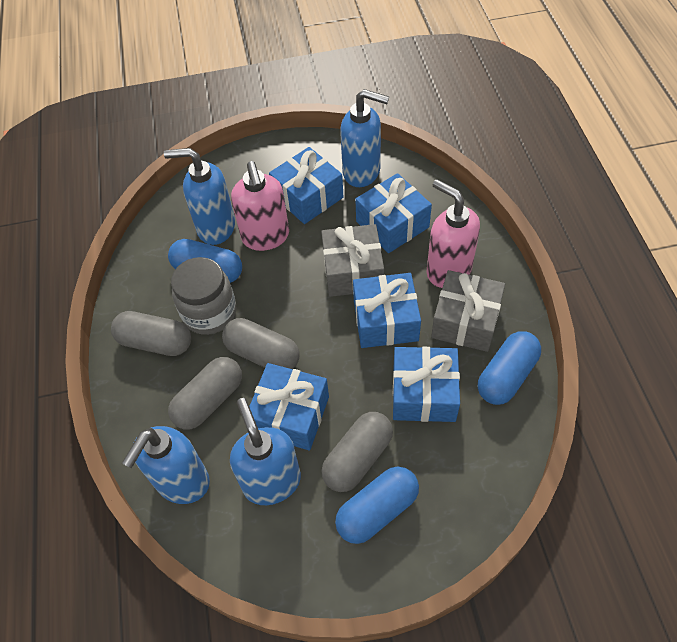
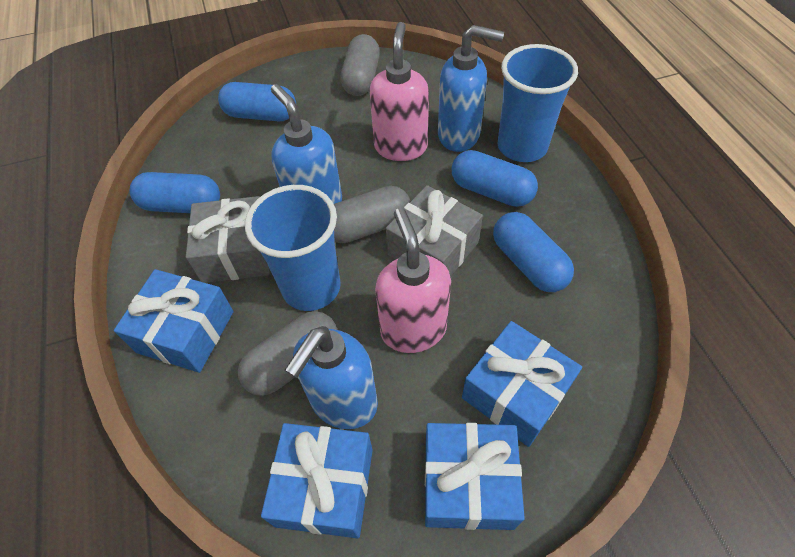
blue capsule: 3 -> 4
blue cup: 0 -> 2
blue gift: 5 -> 4
blue soap dispenser: 4 -> 3
grey capsule: 4 -> 3
grey jar: 1 -> 0

